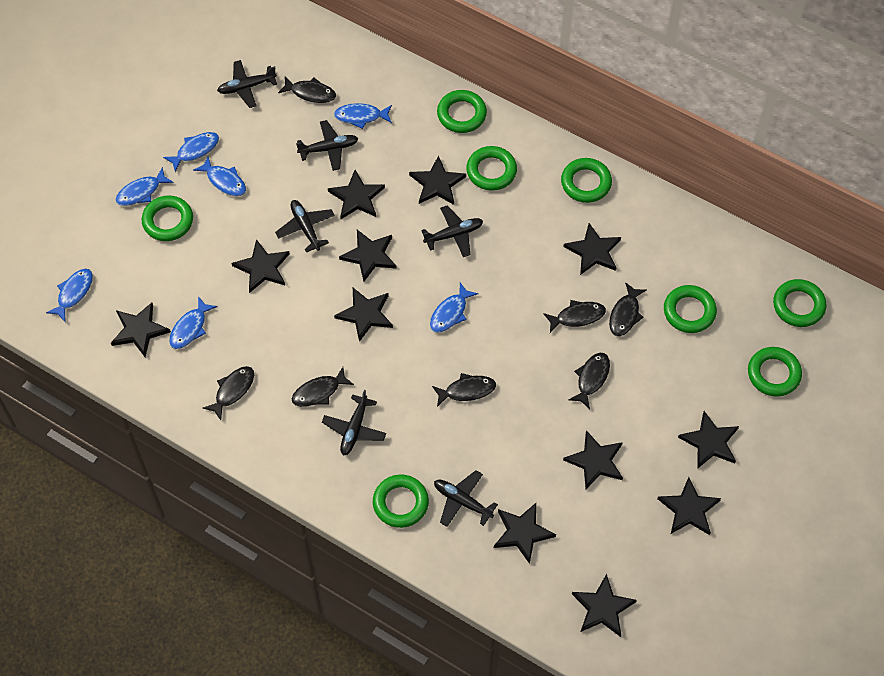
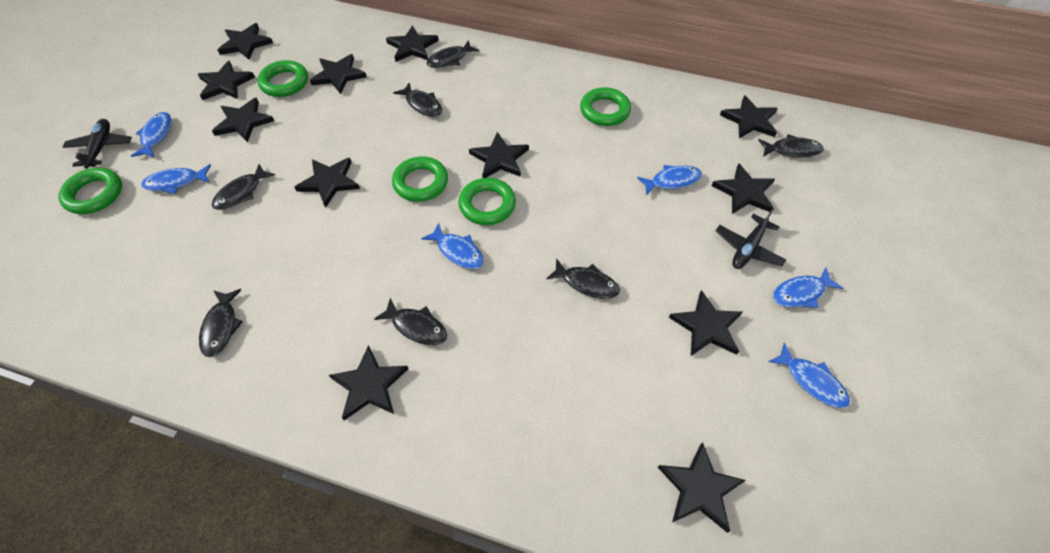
black plane: 6 -> 2
blue fish: 7 -> 6
green ring: 8 -> 5

